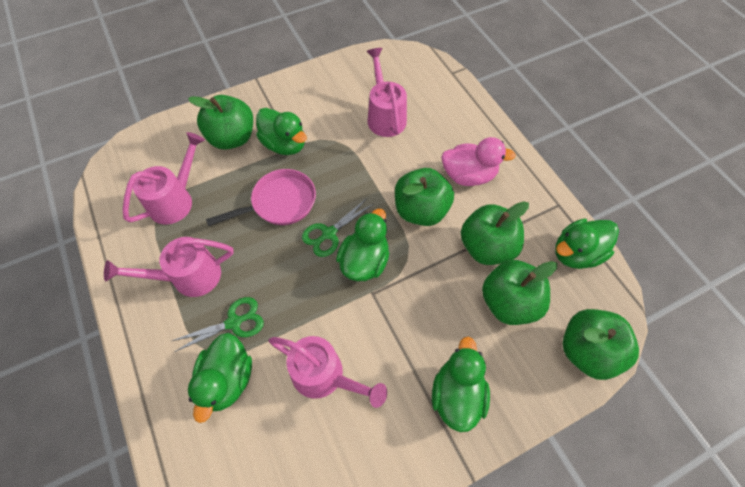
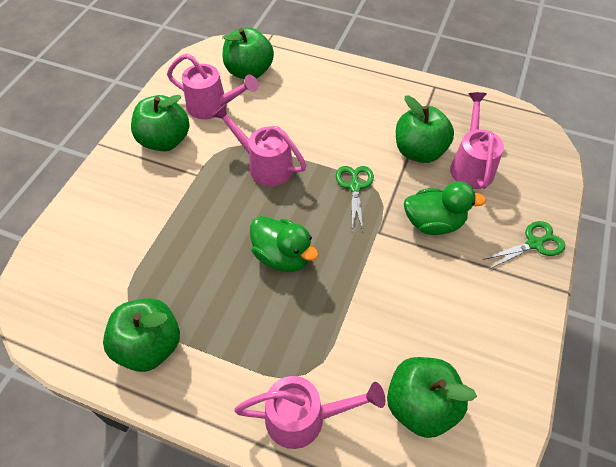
green duck: 5 -> 2
pink duck: 1 -> 0
pink pan: 1 -> 0

